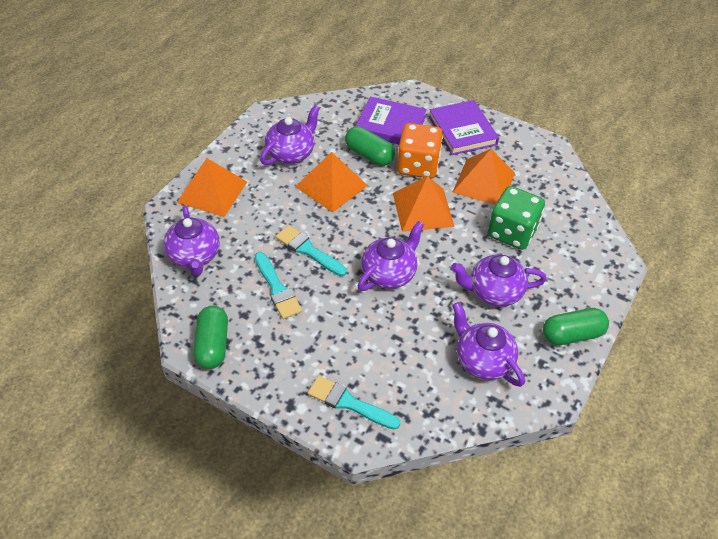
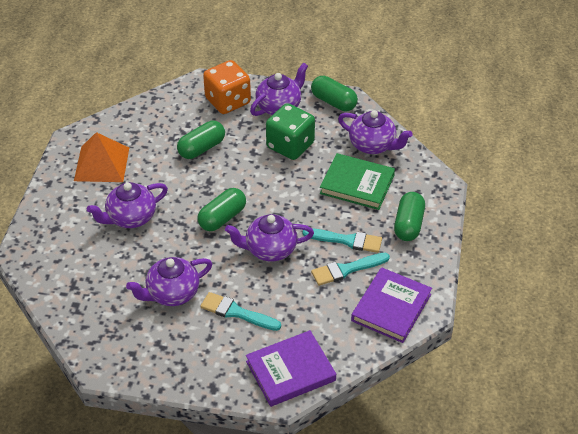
green book: 0 -> 1
green capsule: 3 -> 4
orange pyramid: 4 -> 1

